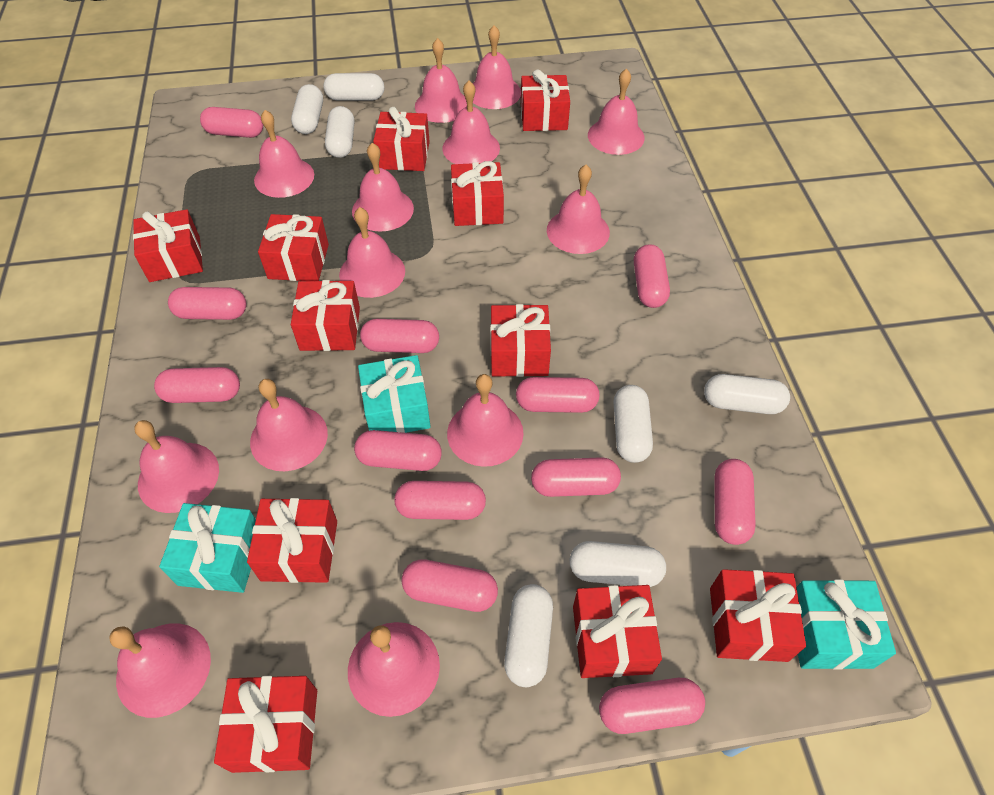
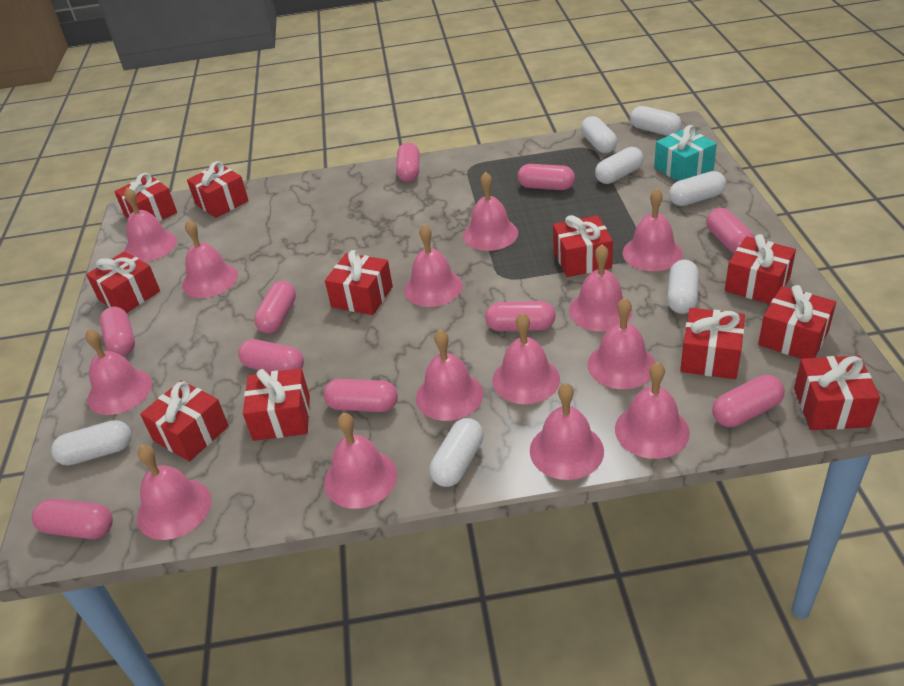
pink bell: 13 -> 14
pink capsule: 12 -> 10
turquoise gift: 3 -> 1

